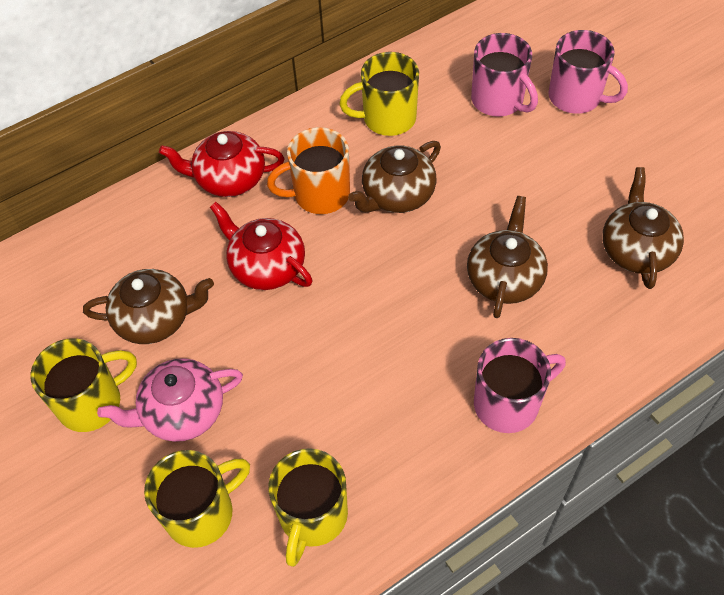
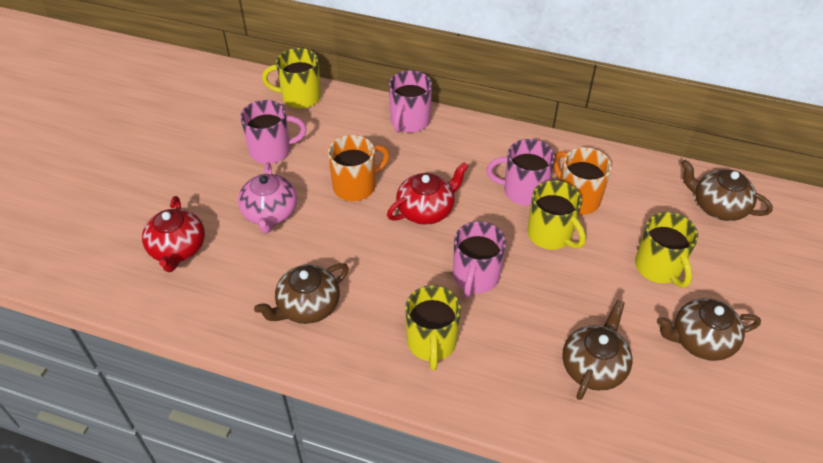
orange mug: 1 -> 2
pink mug: 3 -> 4

